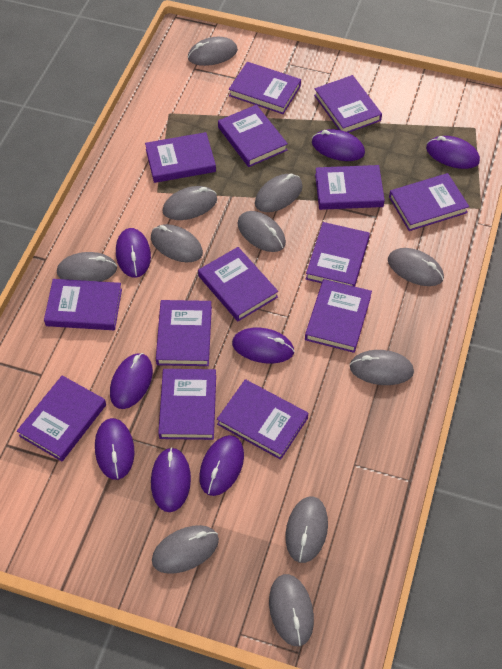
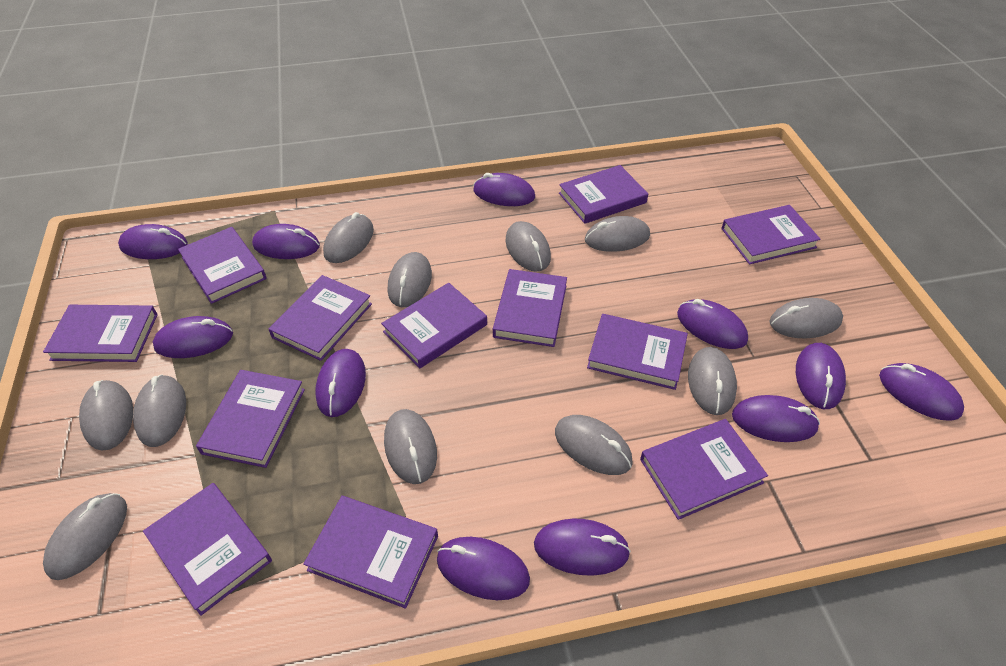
purple book: 14 -> 12
purple mouse: 8 -> 11

